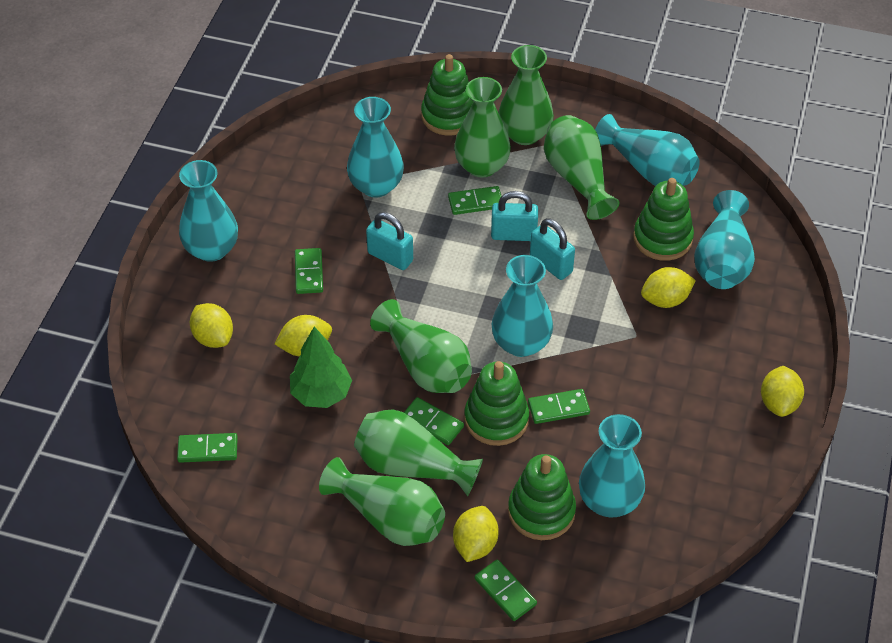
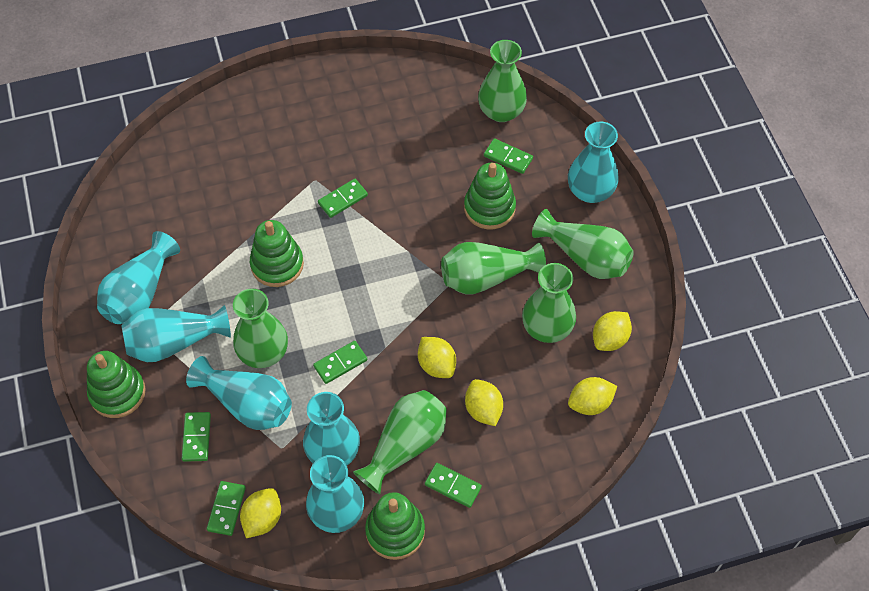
green tree: 1 -> 0
turquoise padlock: 3 -> 0

